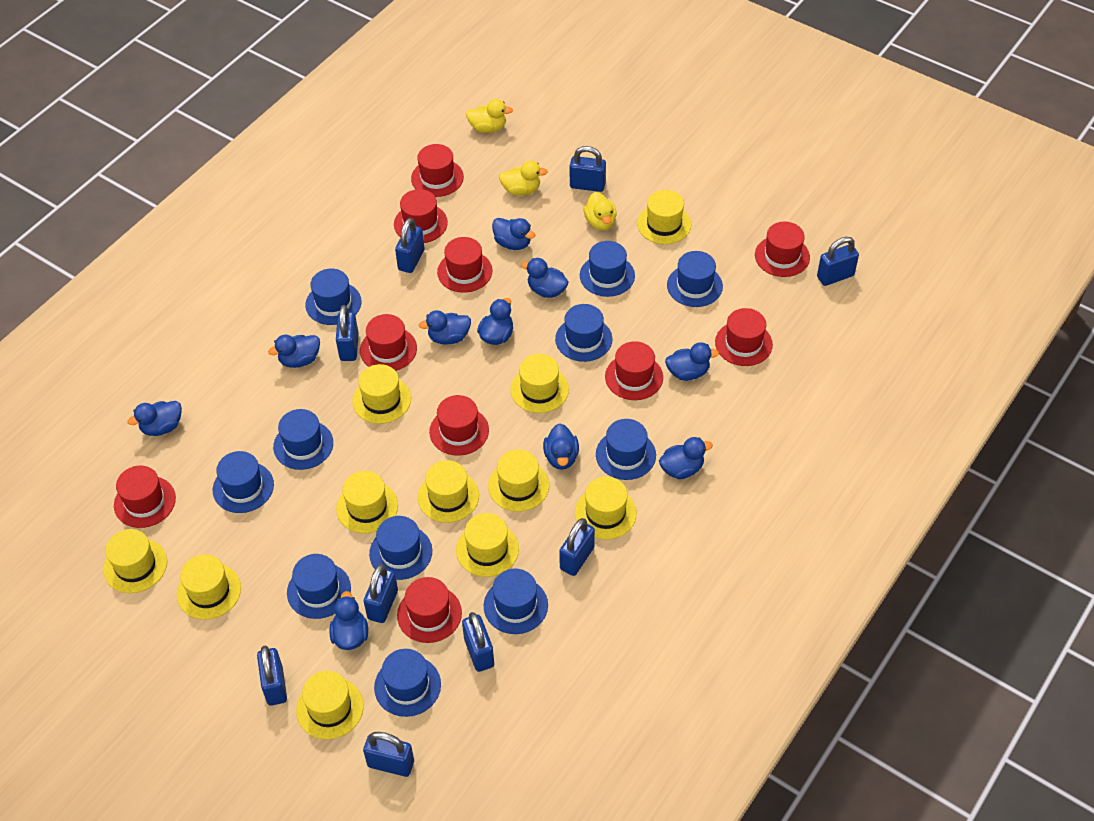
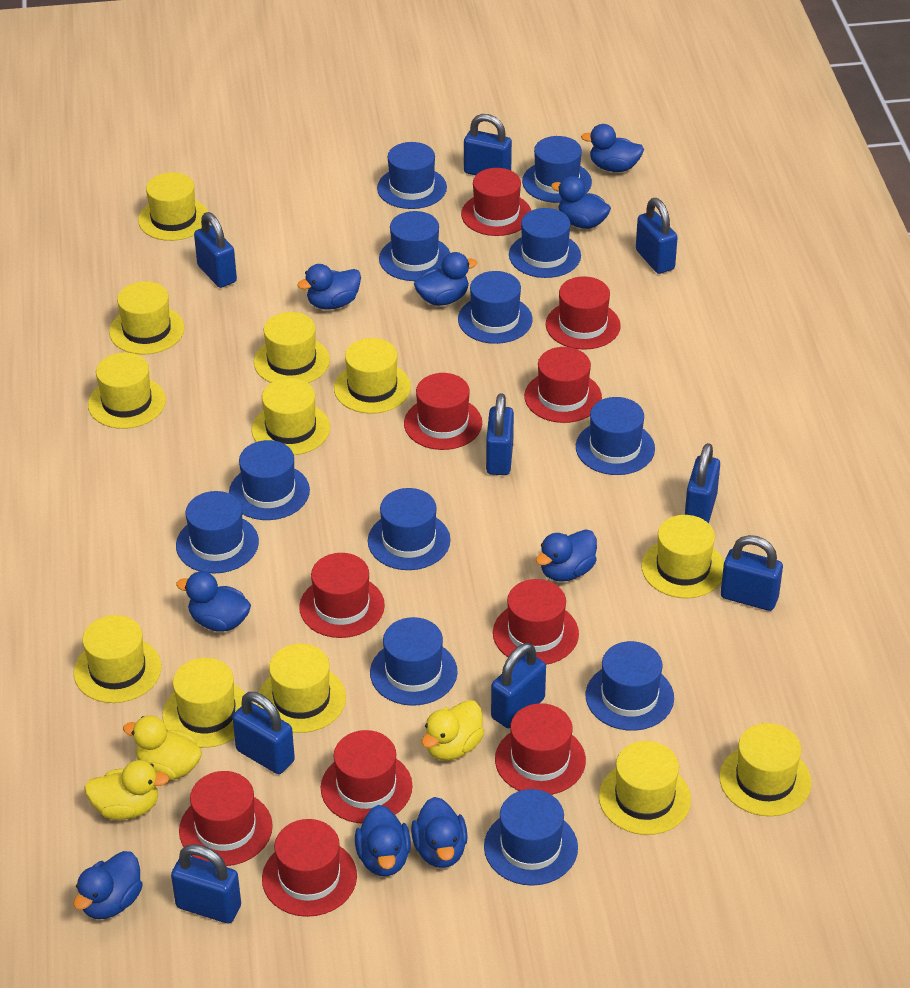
blue duck: 10 -> 9
blue hat: 11 -> 12
yellow hat: 11 -> 12

